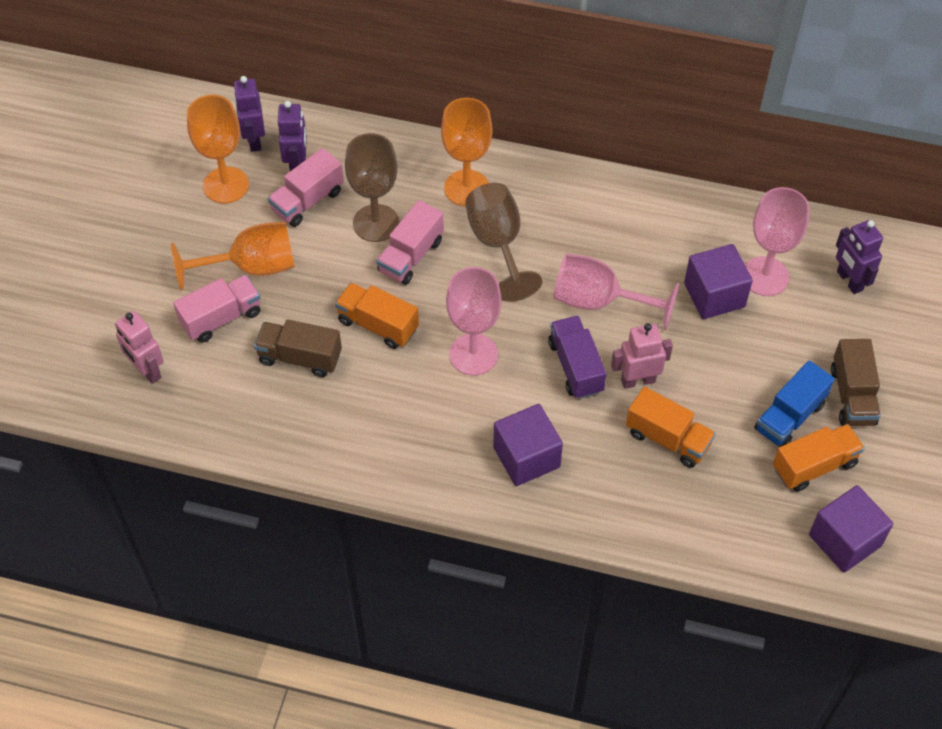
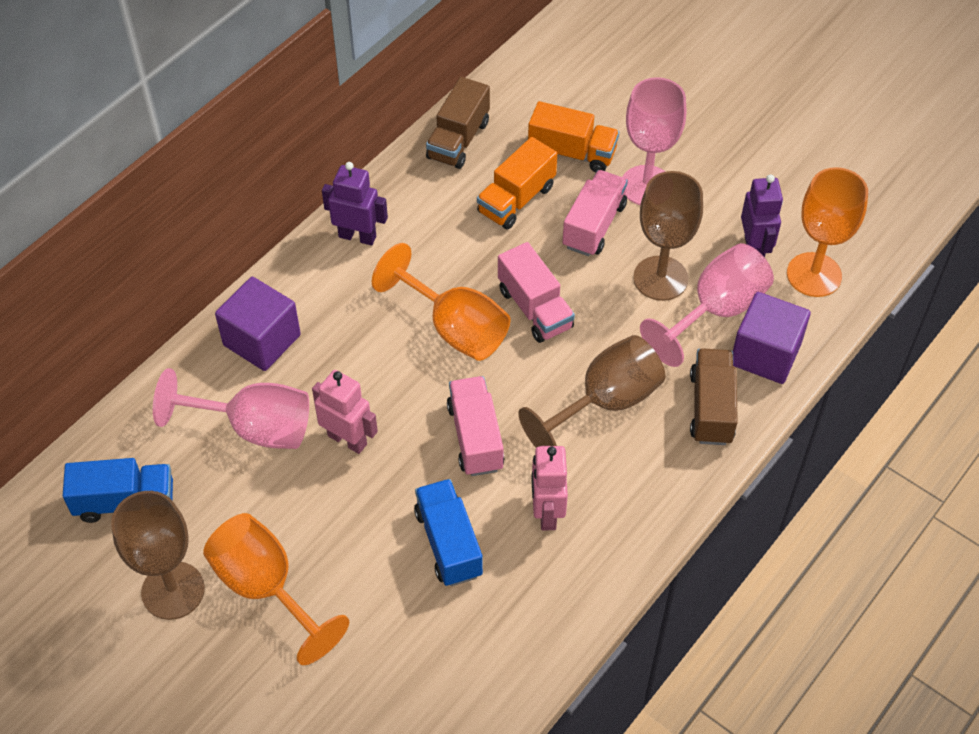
blue truck: 1 -> 2
brown goblet: 2 -> 3
orange truck: 3 -> 2
purple cube: 3 -> 2
purple robot: 3 -> 2
purple truck: 1 -> 0

